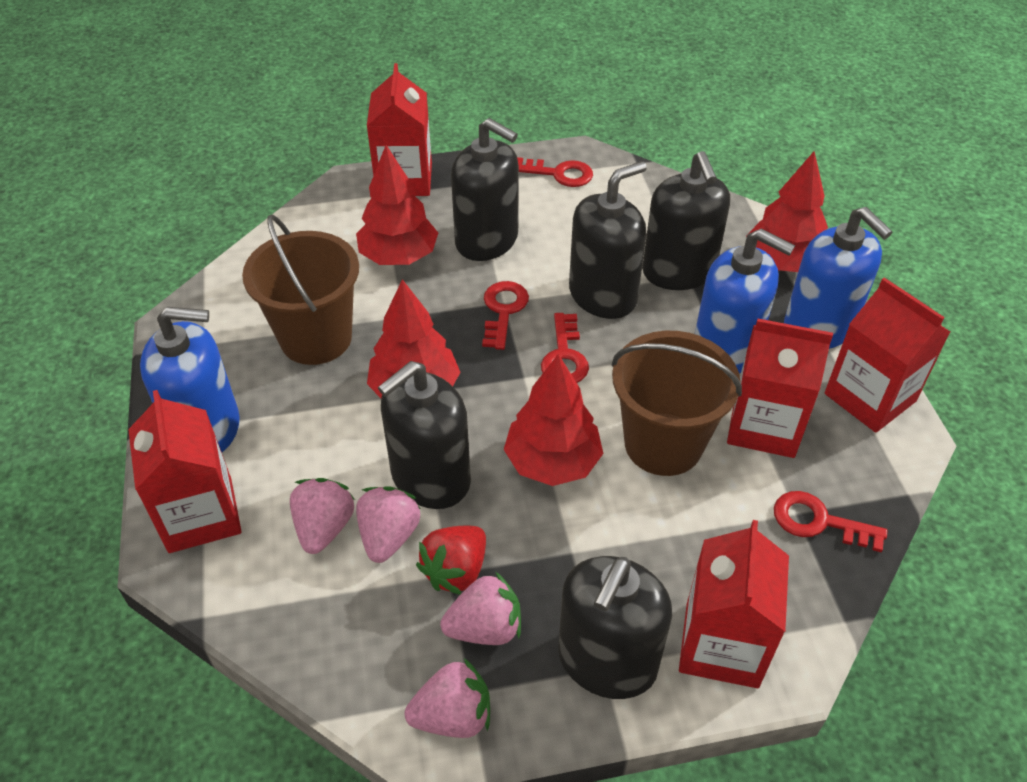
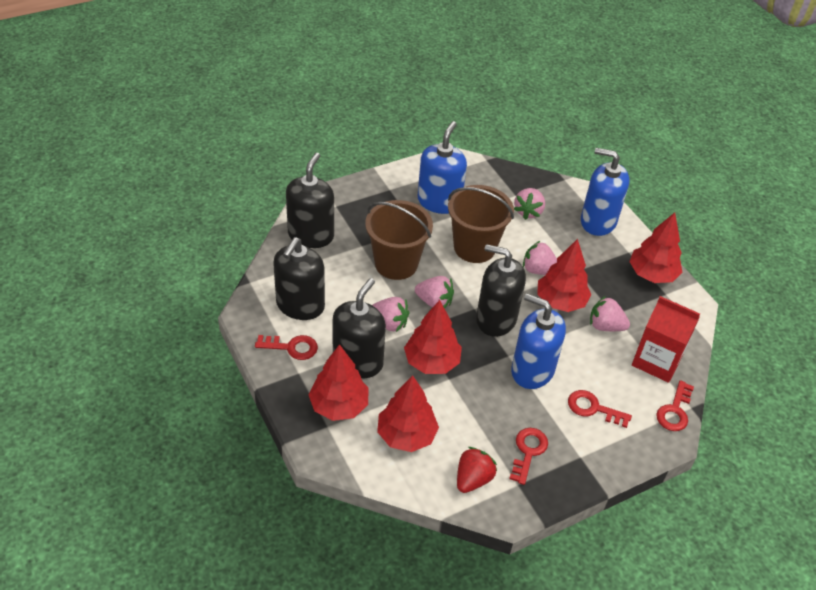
black soap dispenser: 5 -> 4
pink strawberry: 4 -> 5
red carton: 5 -> 1
red tree: 4 -> 5

